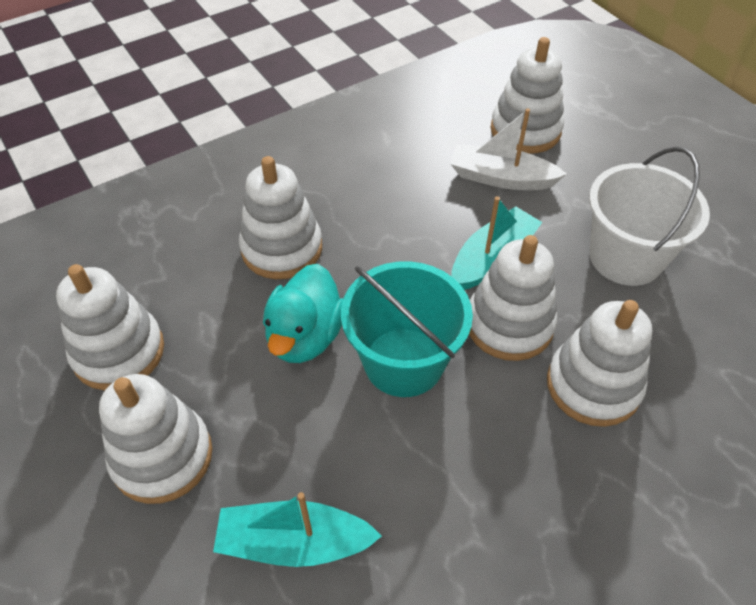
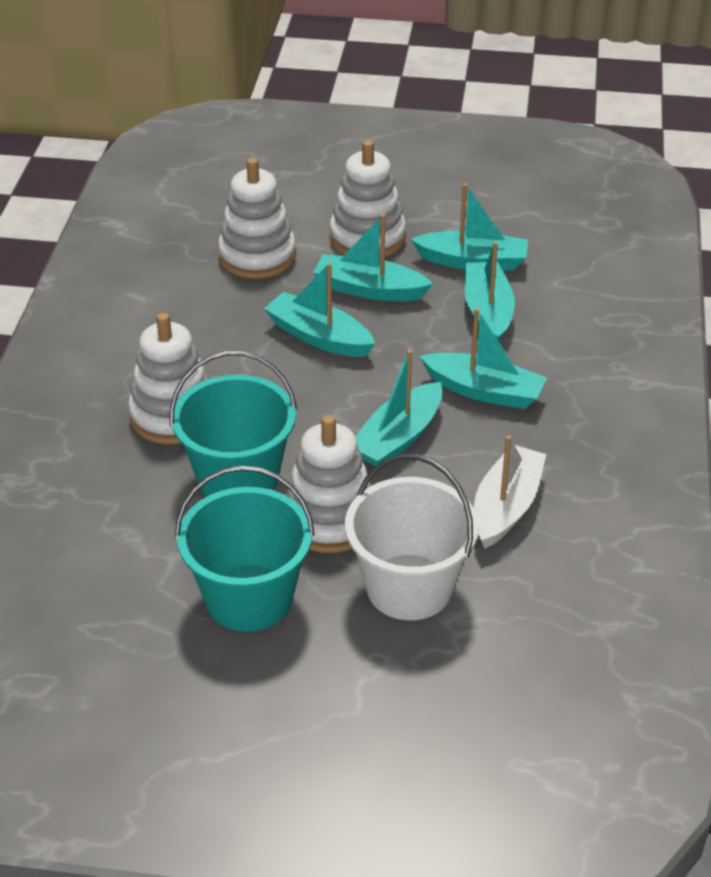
turquoise boat: 2 -> 6
turquoise bucket: 1 -> 2
turquoise duck: 1 -> 0
white stacking toy: 6 -> 4

